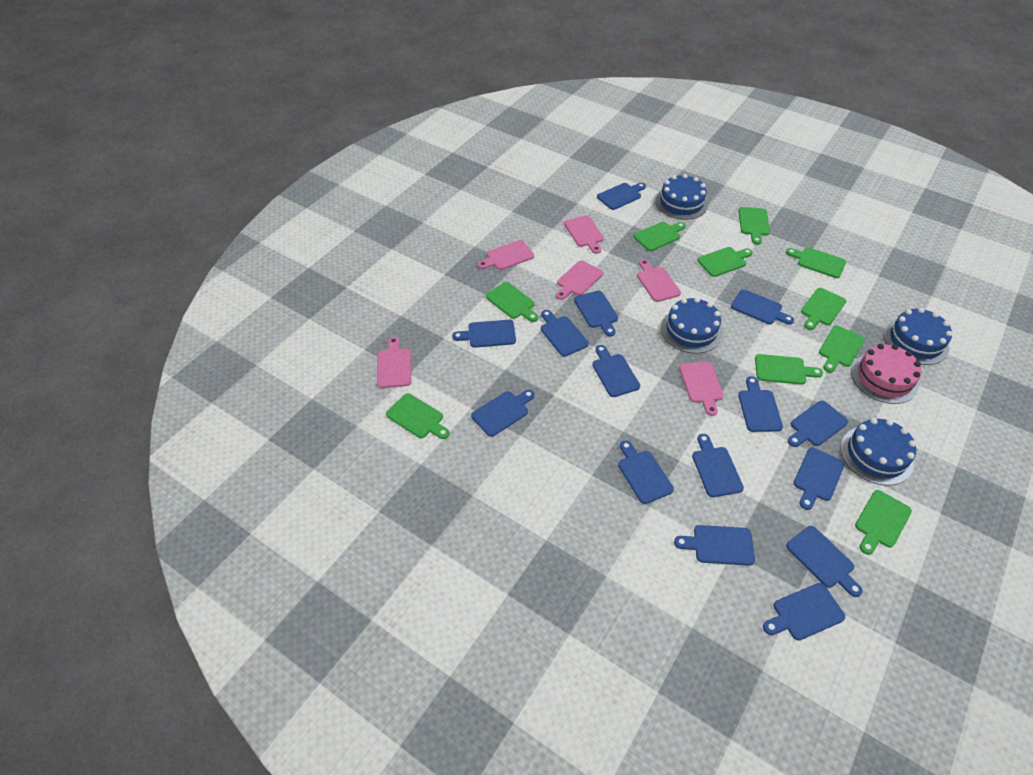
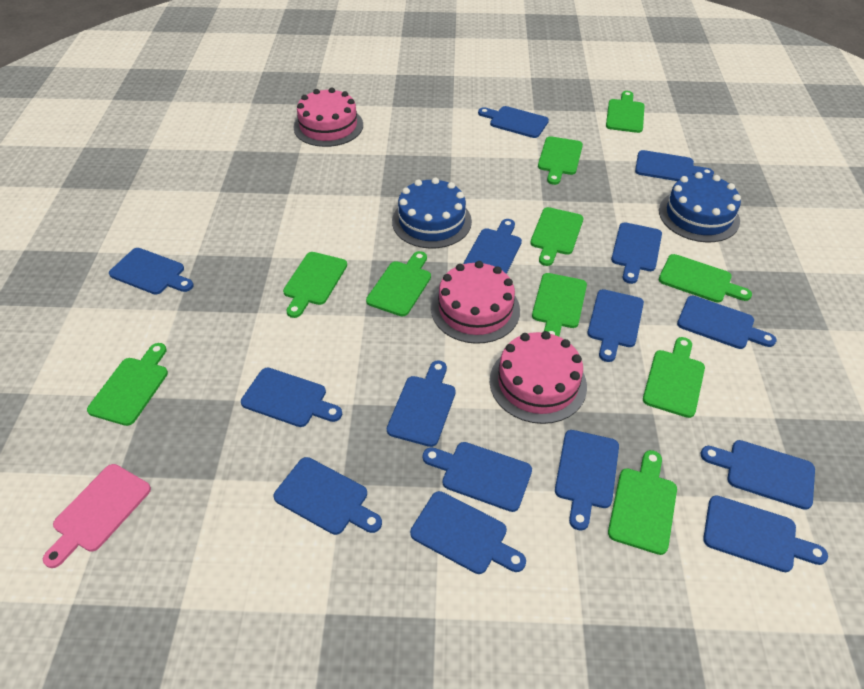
blue cake: 4 -> 2
pink cake: 1 -> 3
pink cutting board: 6 -> 1

